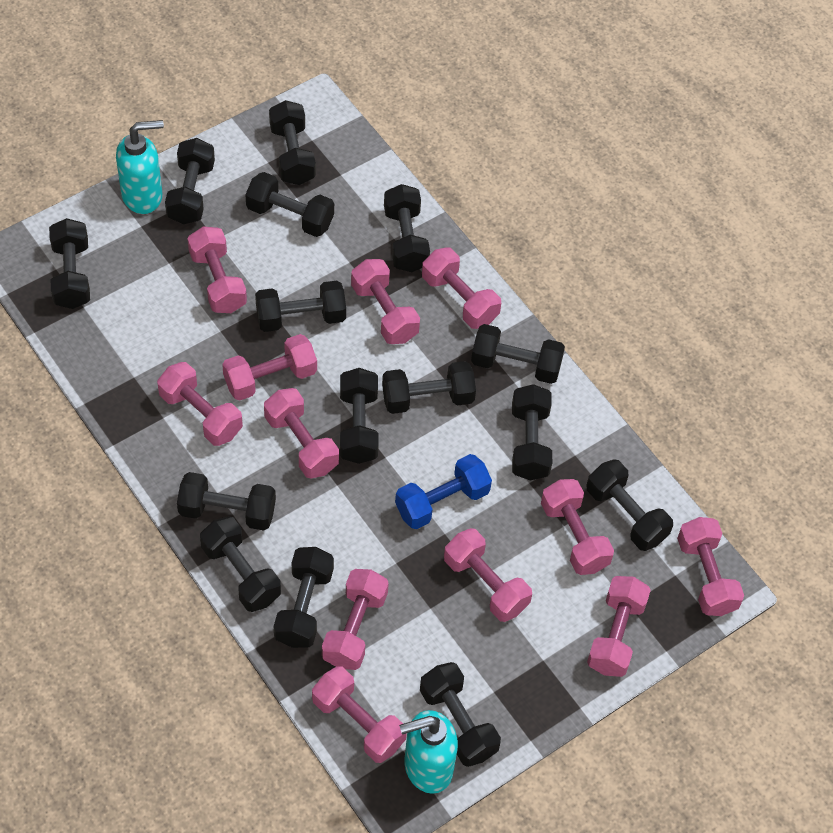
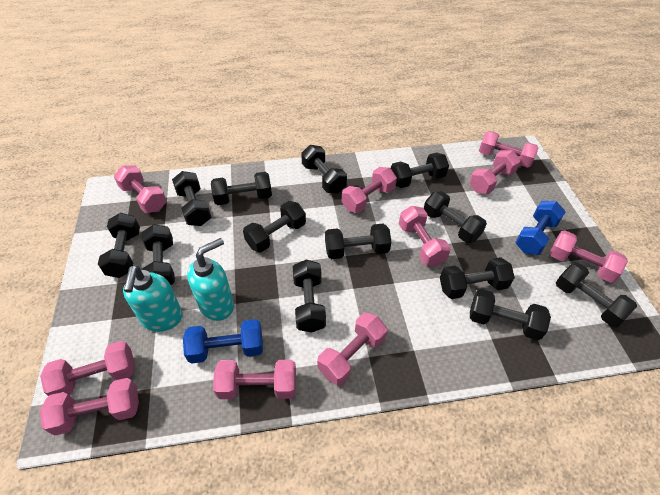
black dumbbell: 15 -> 13
blue dumbbell: 1 -> 2
pink dumbbell: 12 -> 10

